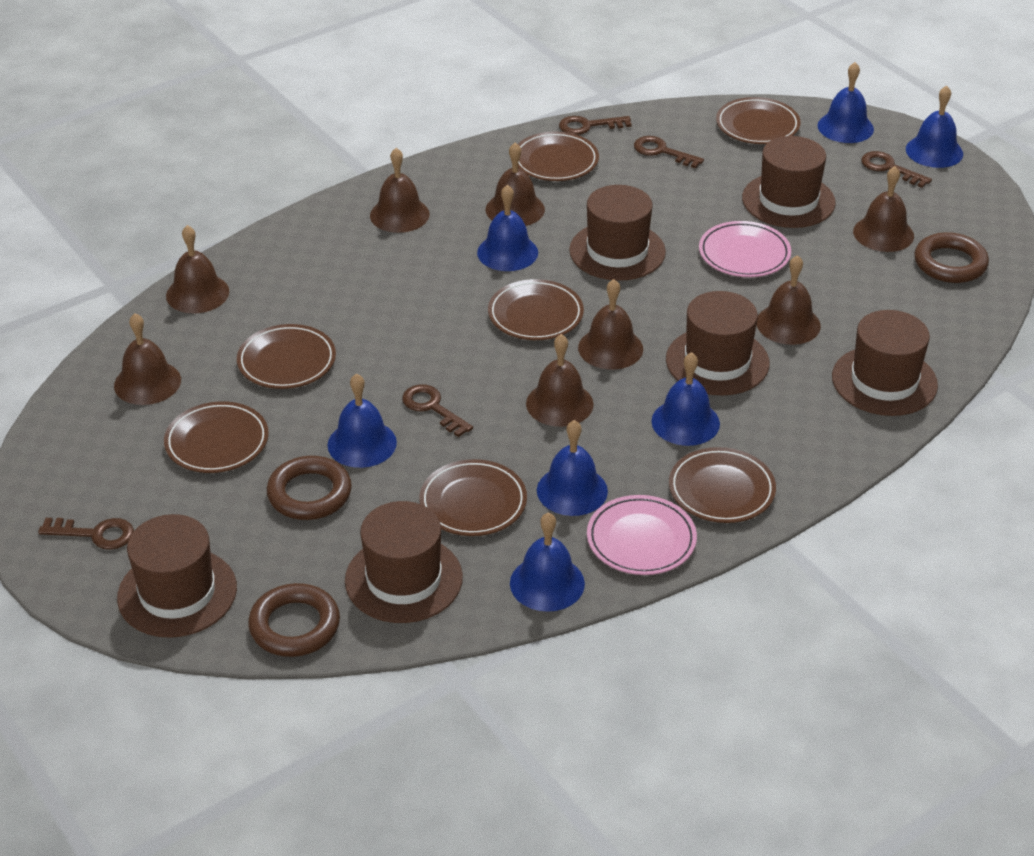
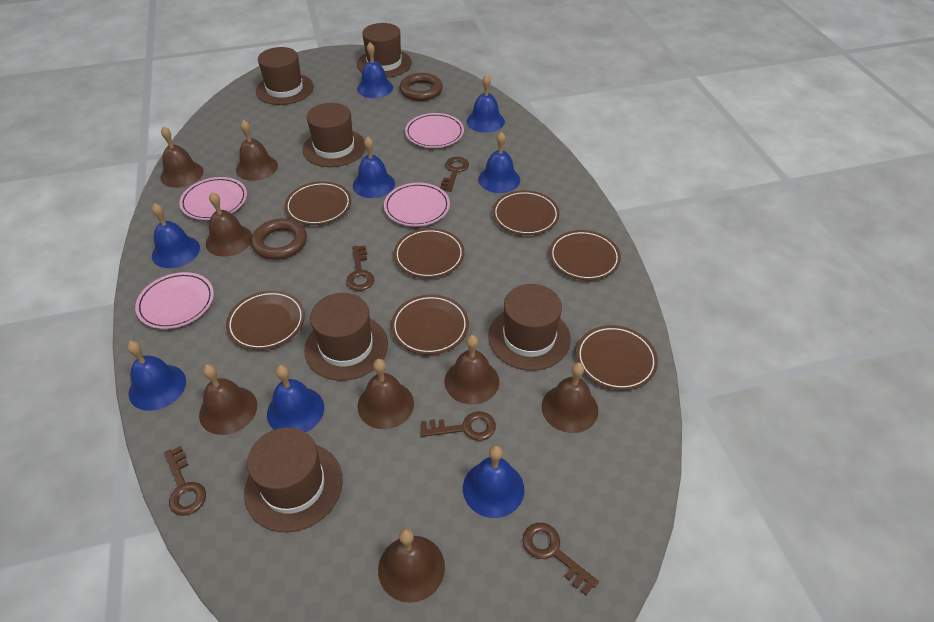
blue bell: 7 -> 8
brown ring: 3 -> 2
pink plate: 2 -> 4

